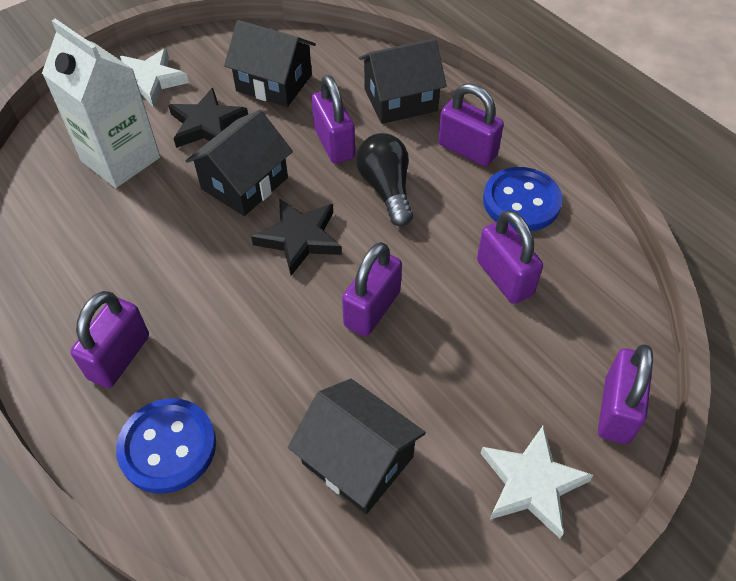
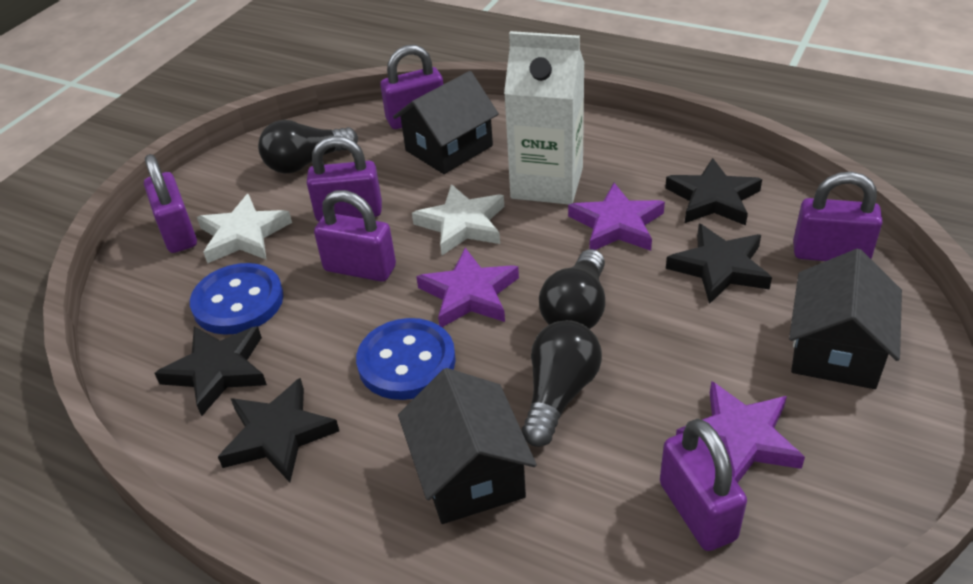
black house: 4 -> 3
black light bulb: 1 -> 3
black star: 2 -> 4
purple star: 0 -> 3

